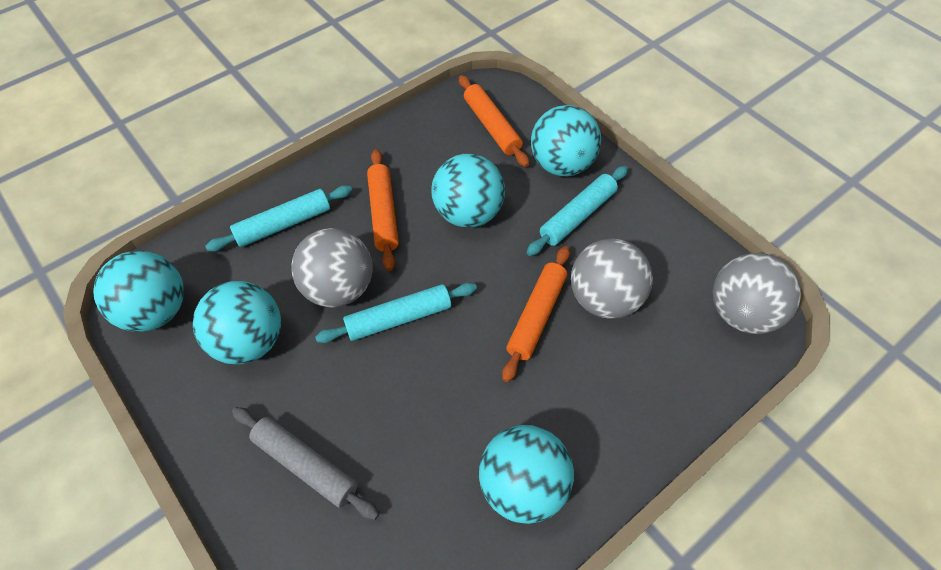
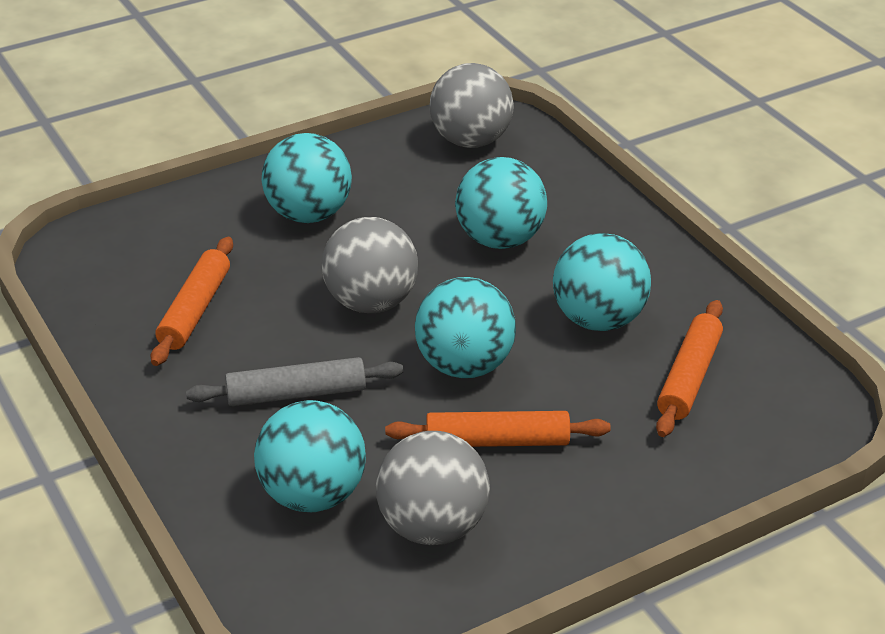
turquoise rolling pin: 3 -> 0

